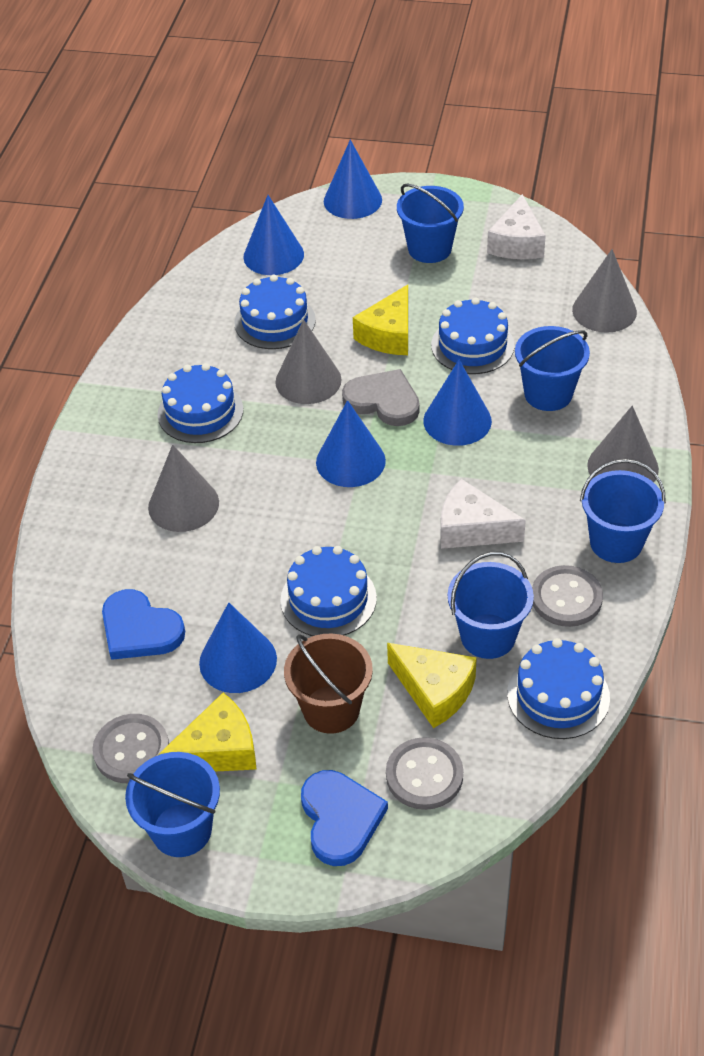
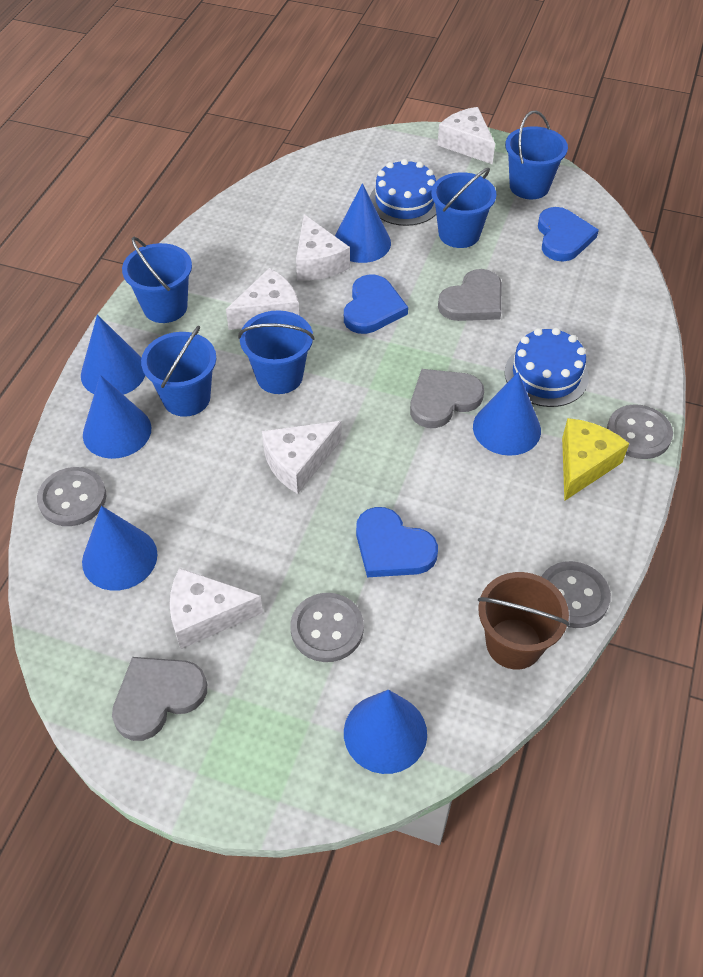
blue cake: 5 -> 2
blue cone: 5 -> 6
blue heart: 2 -> 3
grey button: 3 -> 4
grey cone: 4 -> 0
grey heart: 1 -> 3
white cheese: 2 -> 5
yellow cheese: 3 -> 1

